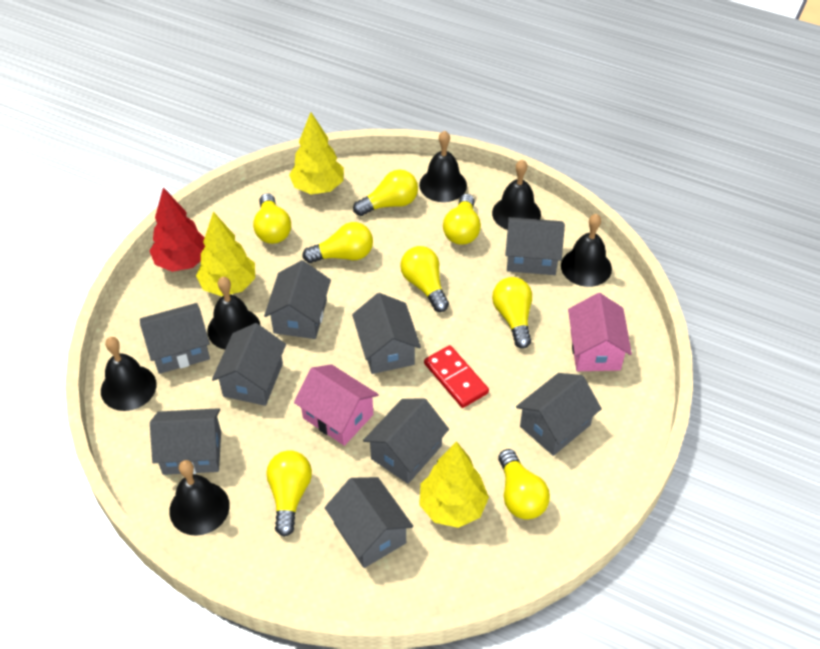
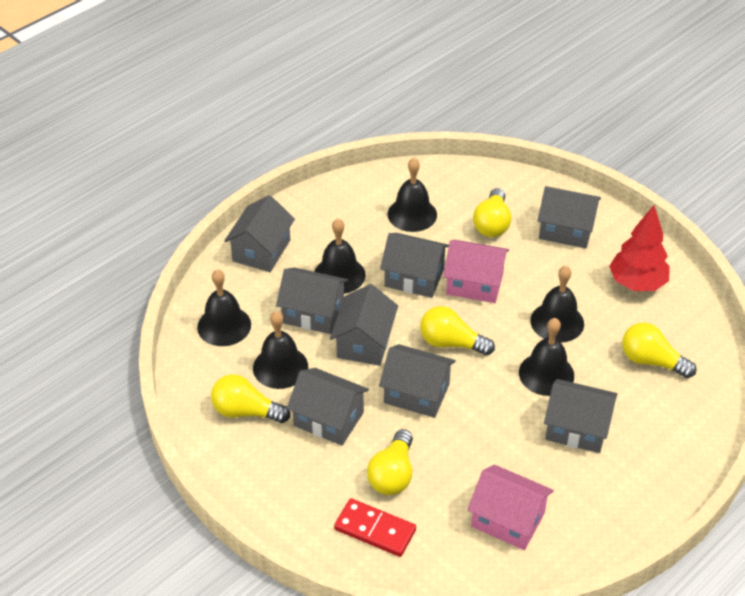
grey house: 9 -> 8
yellow light bulb: 8 -> 5
yellow tree: 3 -> 0

